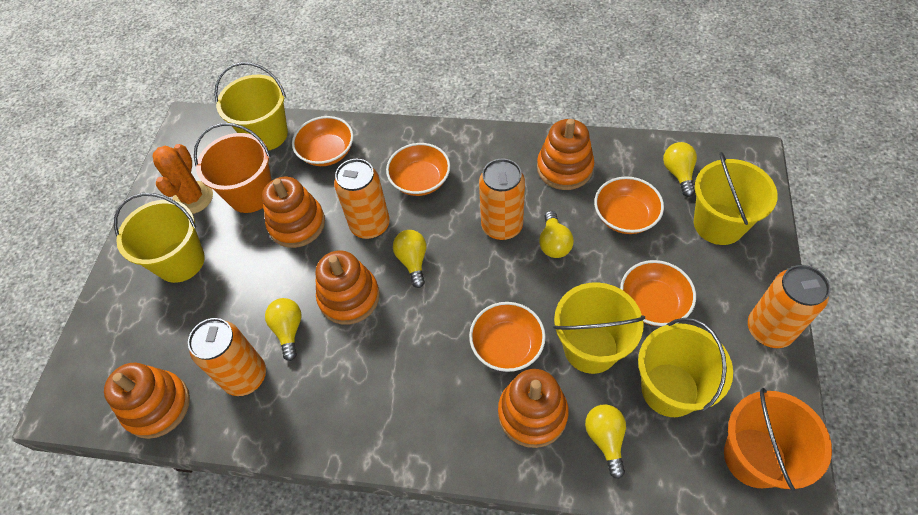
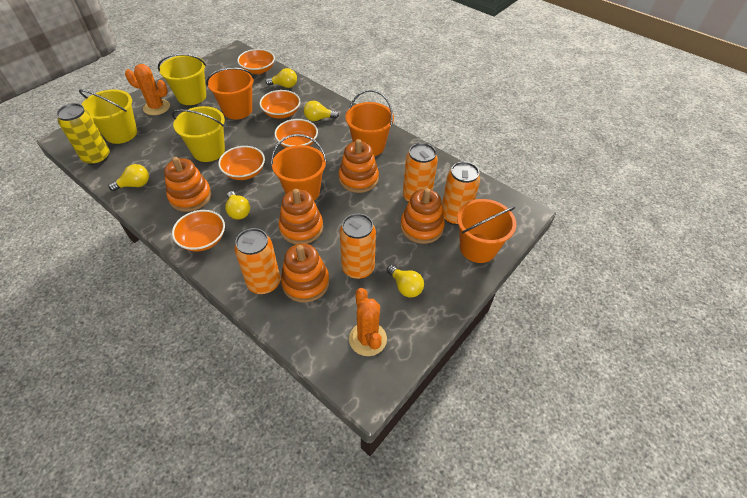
orange bucket: 2 -> 4
orange cactus: 1 -> 2
yellow bucket: 5 -> 3
yellow can: 0 -> 1

